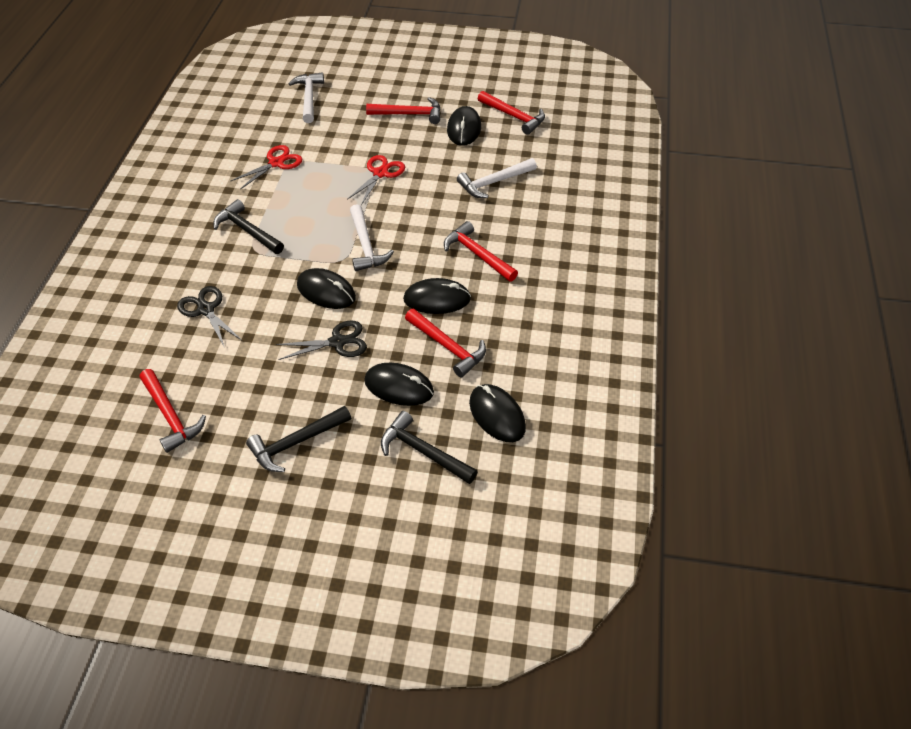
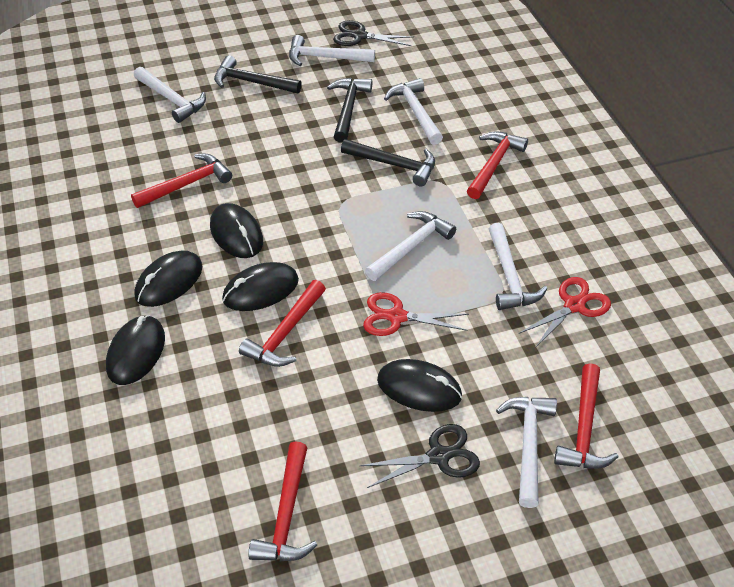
white hammer: 3 -> 6

